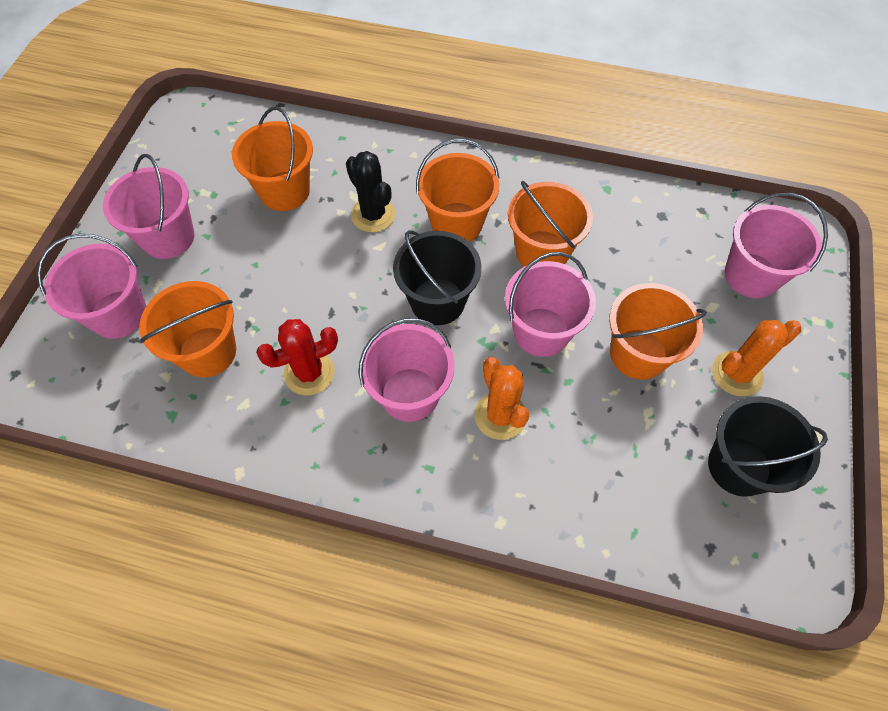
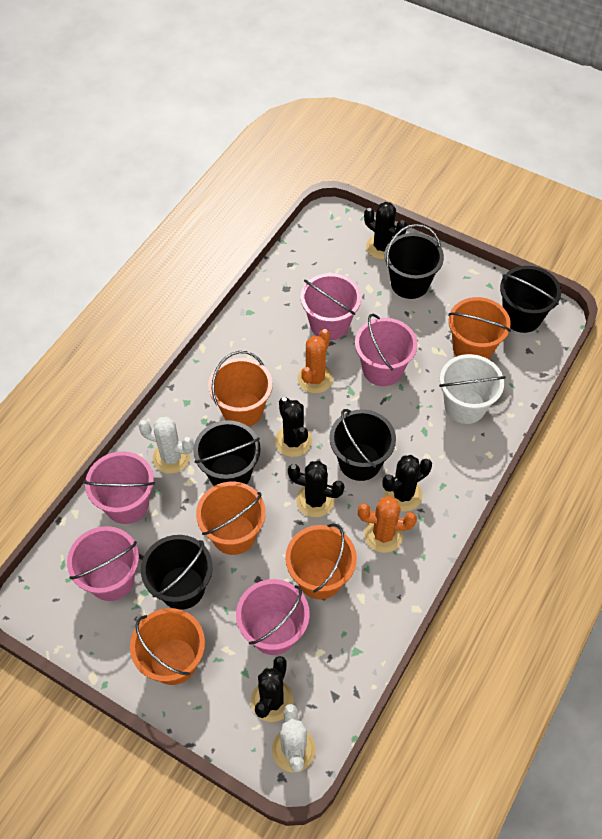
black bucket: 2 -> 5
black cactus: 1 -> 5
red cactus: 1 -> 0
white bucket: 0 -> 1
white cactus: 0 -> 2

